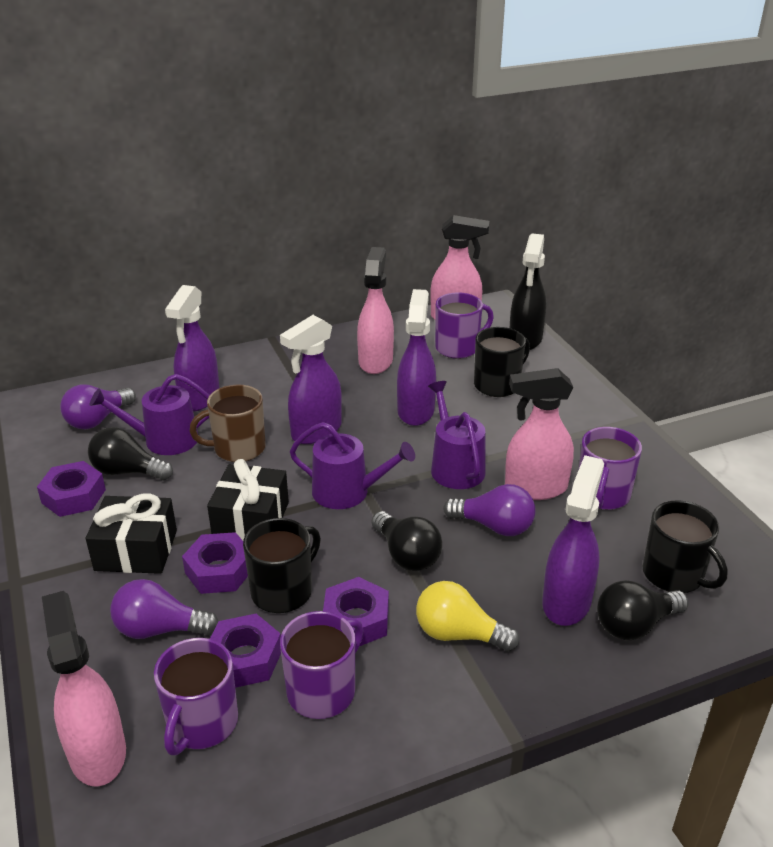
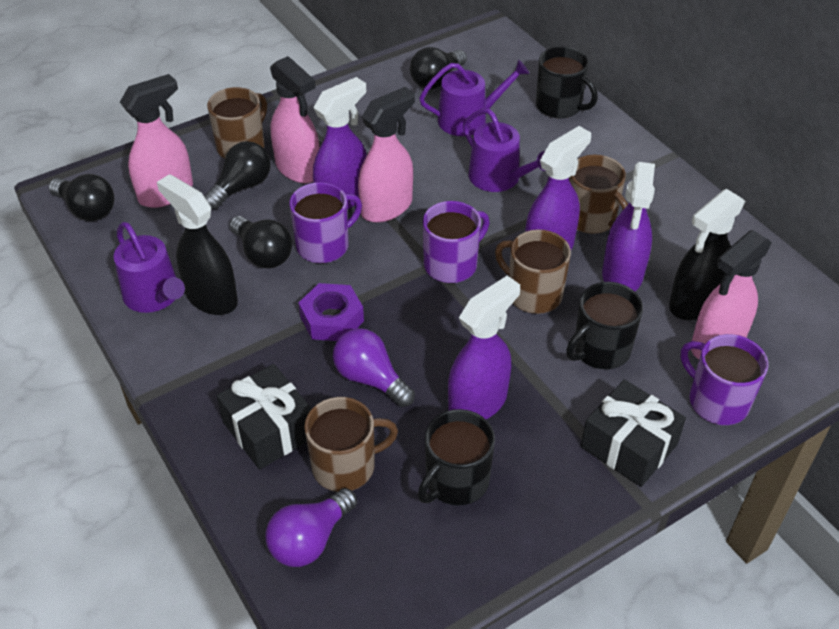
black light bulb: 3 -> 4
black spray bottle: 1 -> 2
brown mug: 1 -> 4
purple light bulb: 3 -> 2
purple mug: 4 -> 3
purple nut: 4 -> 1
yellow light bulb: 1 -> 0

